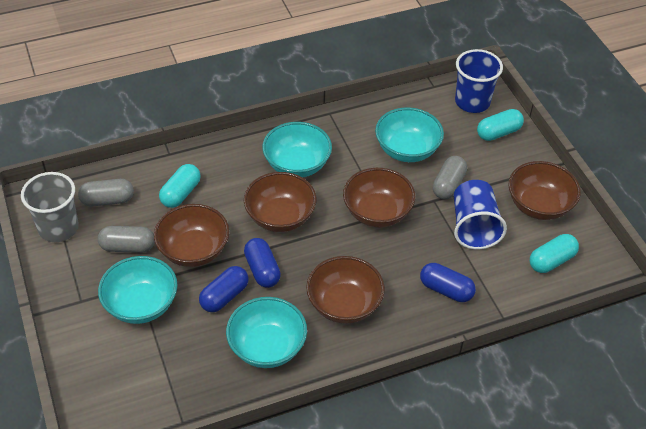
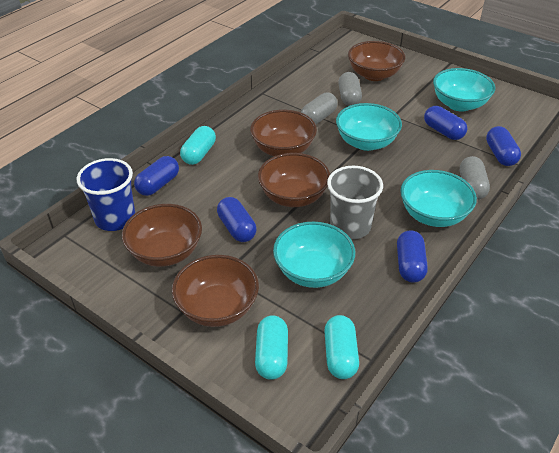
blue capsule: 3 -> 5
blue cup: 2 -> 1

